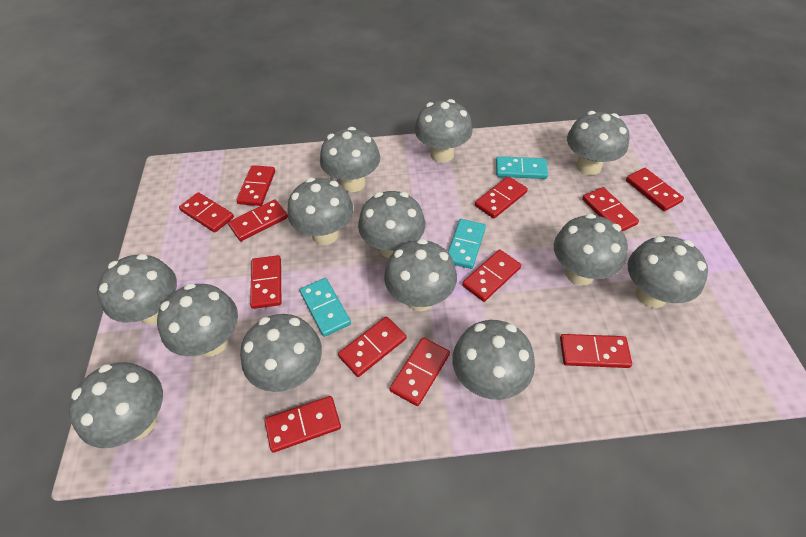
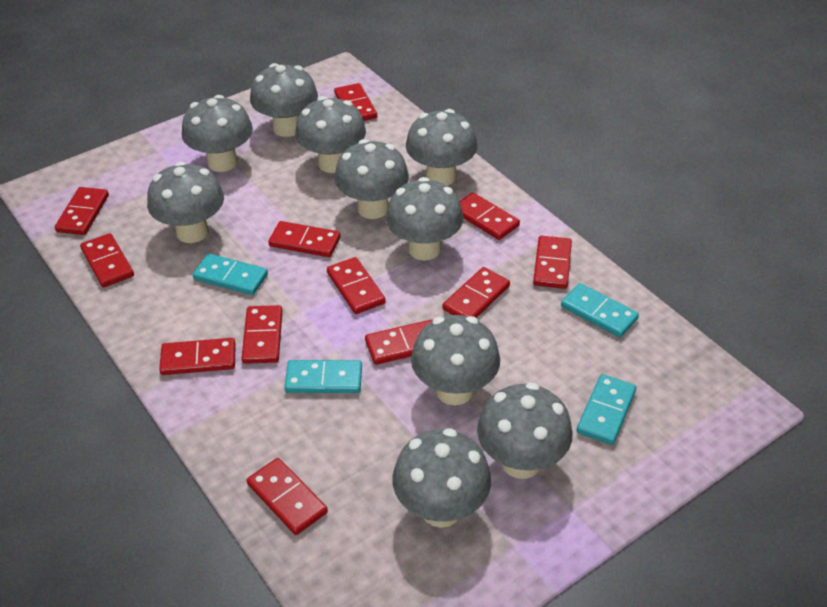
grey mushroom: 13 -> 10
turquoise domino: 3 -> 4

